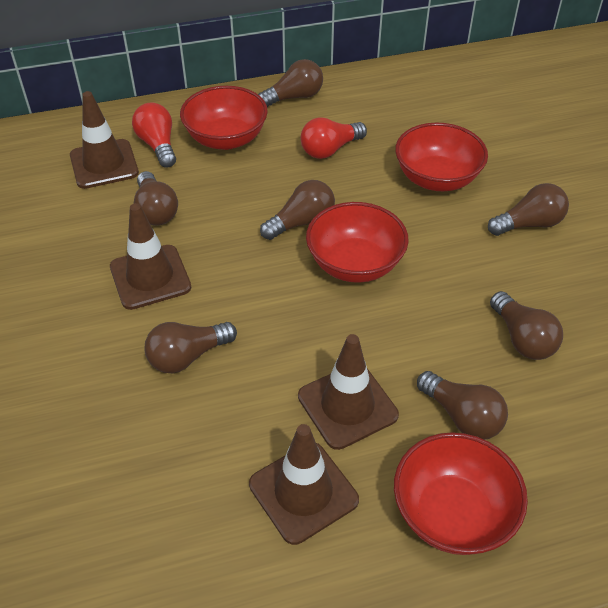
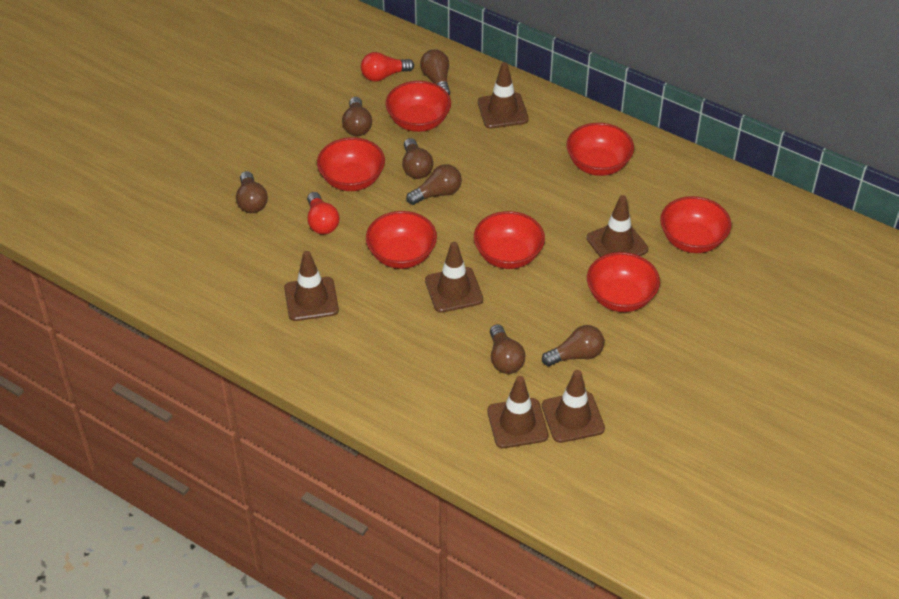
brown traffic cone: 4 -> 6
red bowl: 4 -> 7

